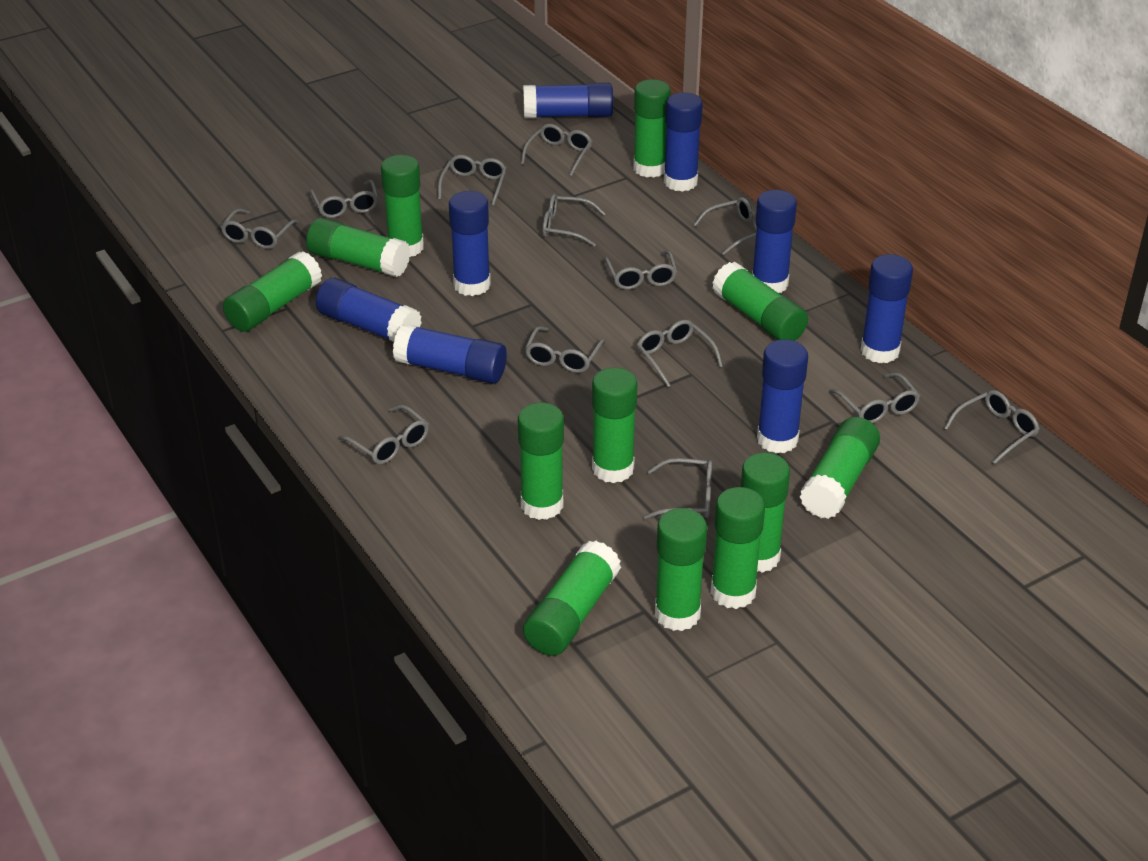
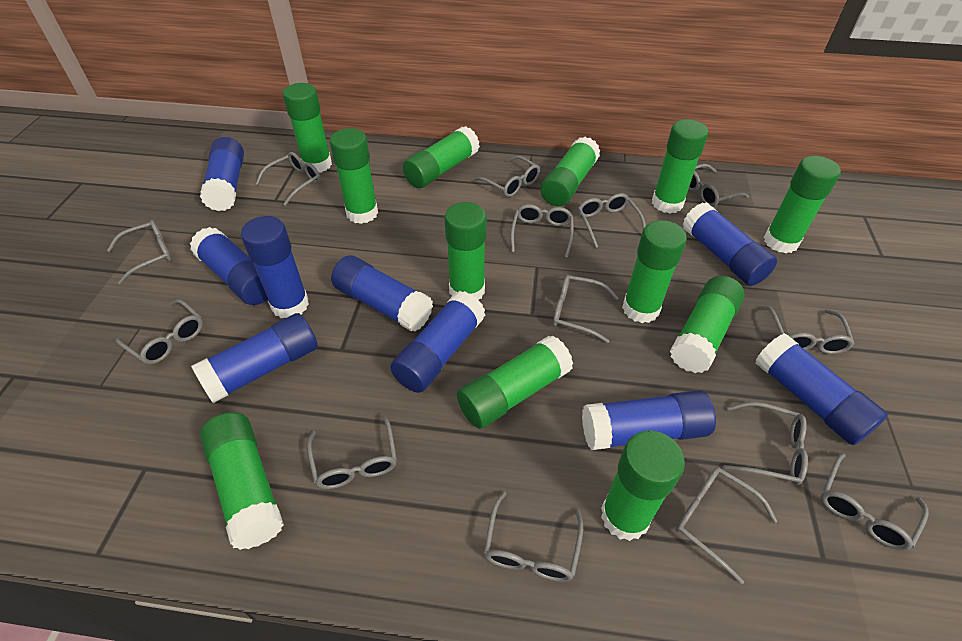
blue glue stick: 8 -> 9
grey glasses: 13 -> 14

